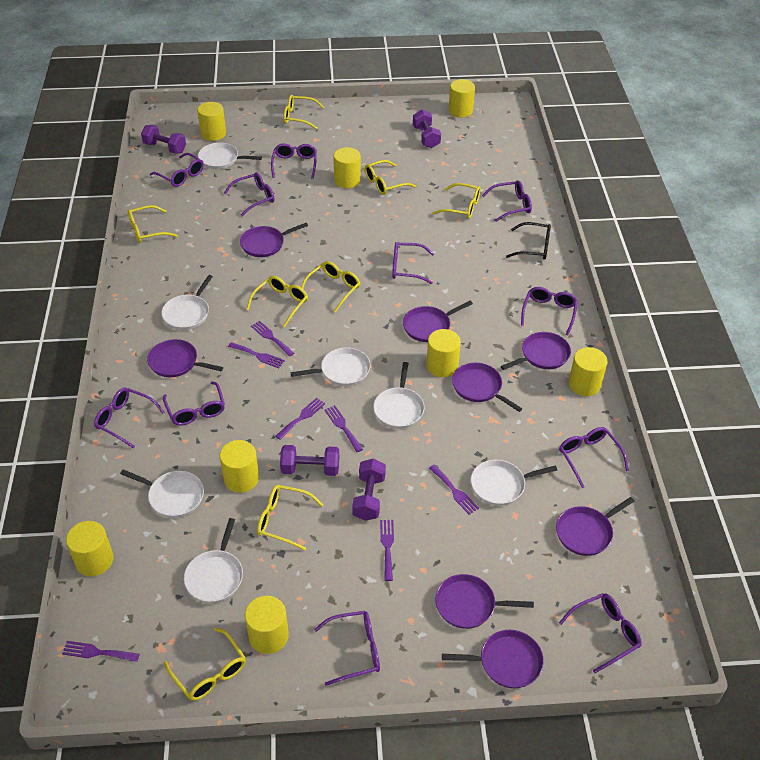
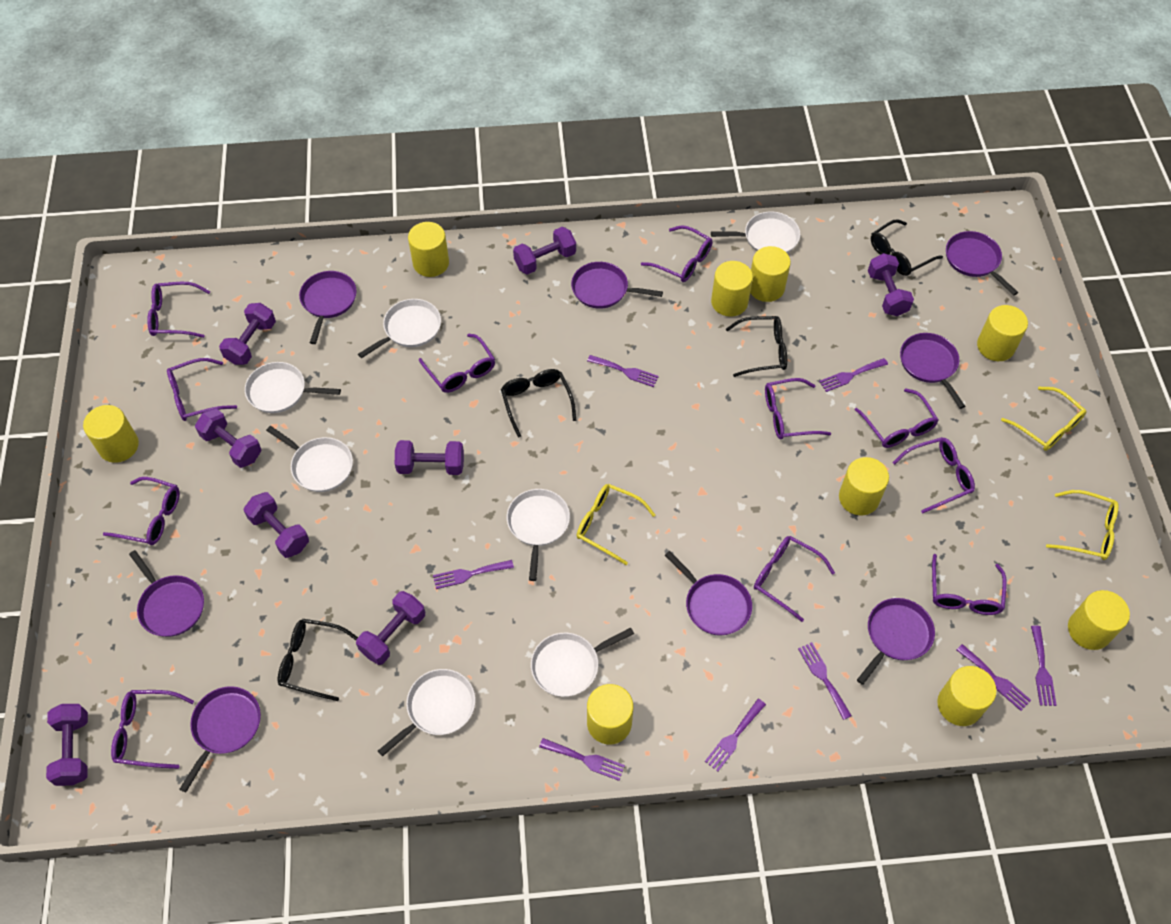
black glasses: 1 -> 4
purple dumbbell: 4 -> 8
purple fork: 7 -> 8
yellow cylinder: 8 -> 9
yellow glasses: 8 -> 3

